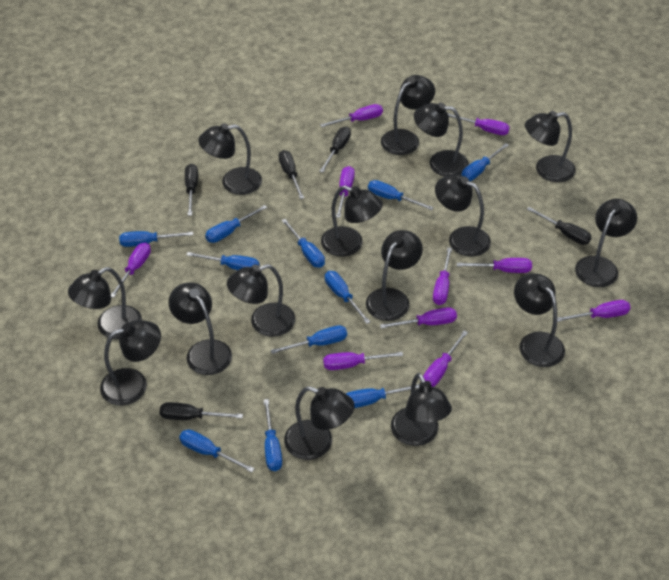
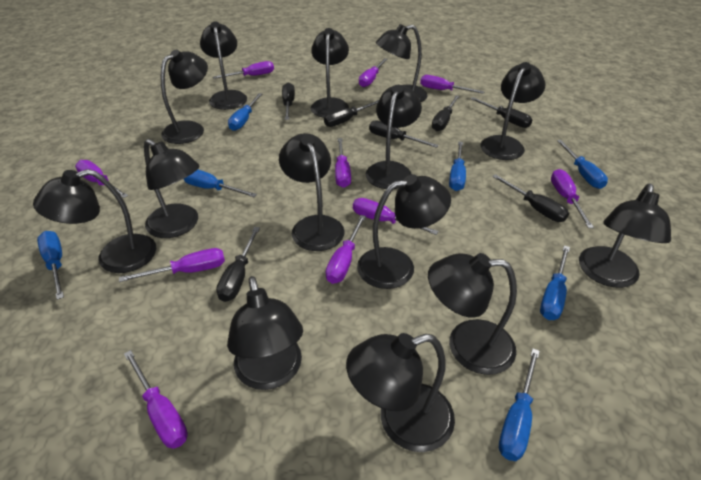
black lamp: 15 -> 14
black screwdriver: 5 -> 7
blue screwdriver: 11 -> 7

